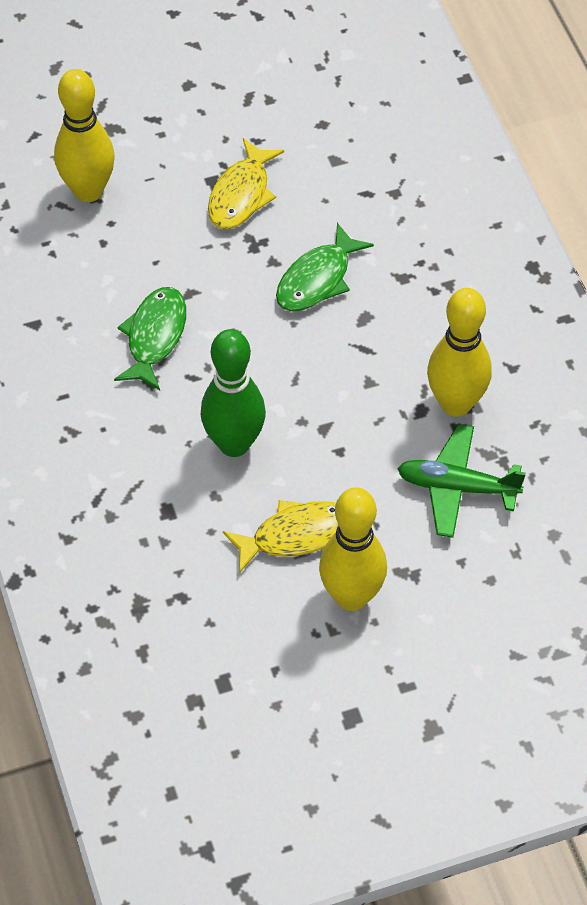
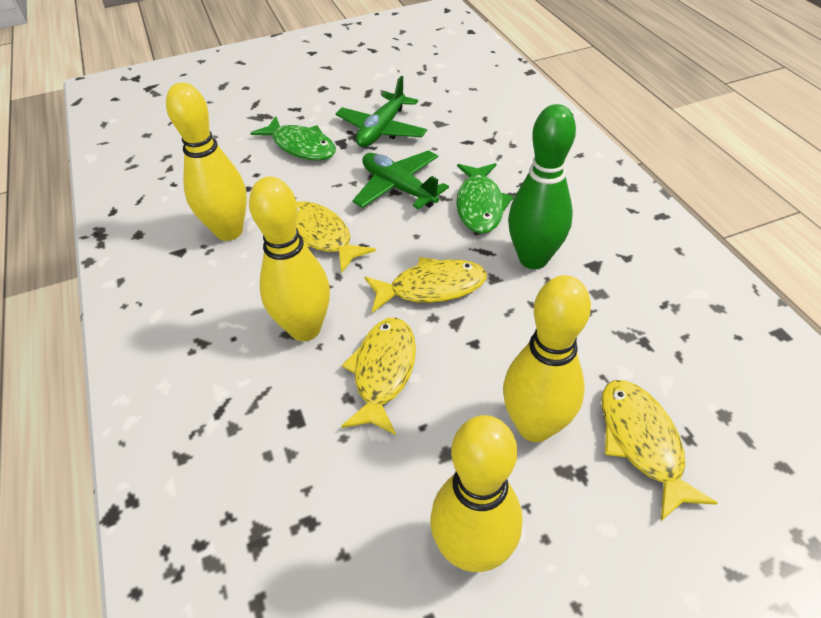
green plane: 1 -> 2
yellow bowling pin: 3 -> 4
yellow fish: 2 -> 4

